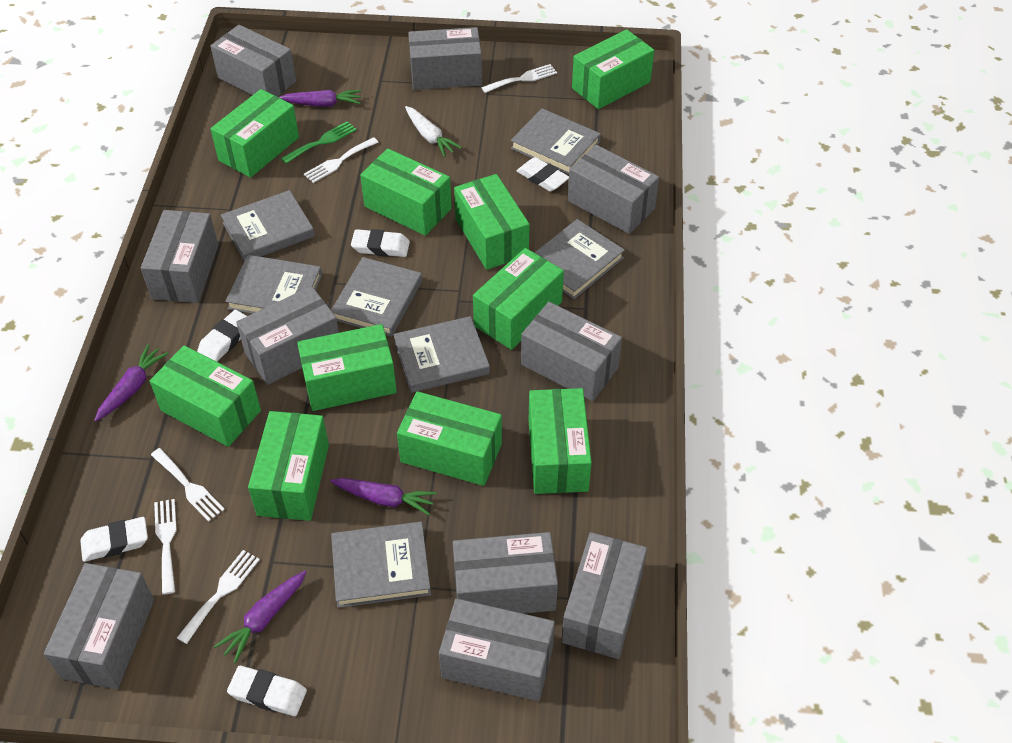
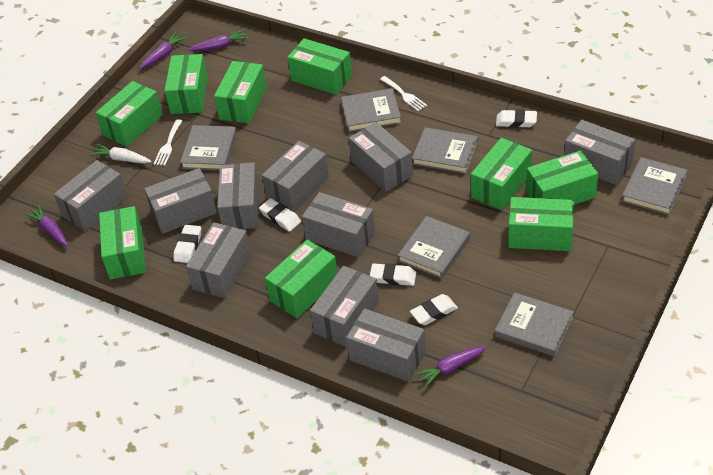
green box: 10 -> 9
green fork: 1 -> 0
grey book: 7 -> 6
white fork: 5 -> 2

